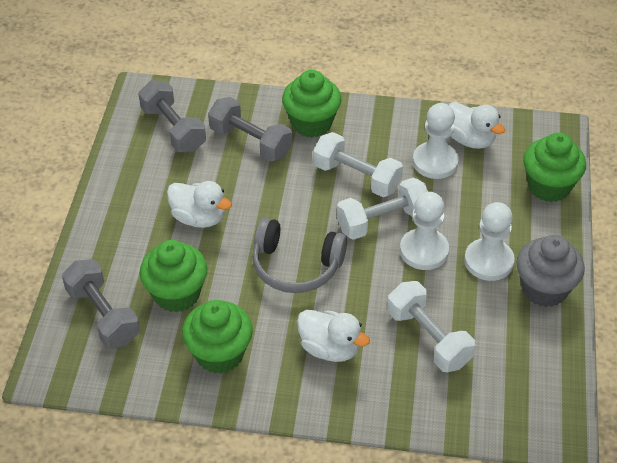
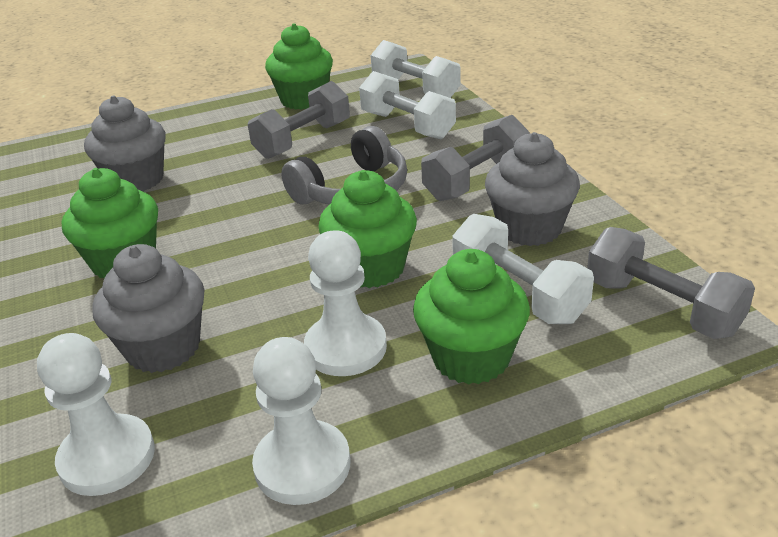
grey cupcake: 1 -> 3
white duck: 3 -> 0

